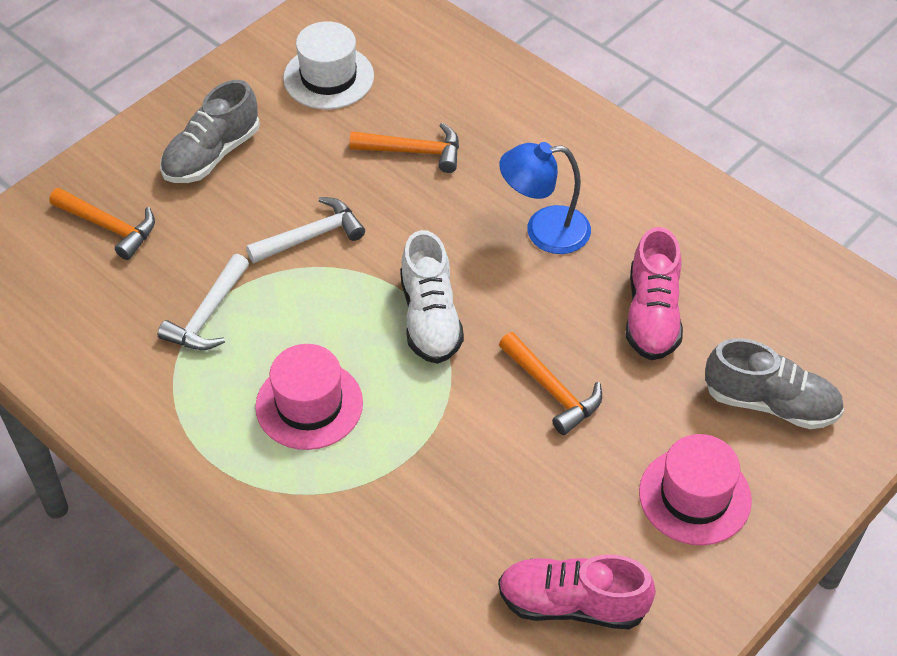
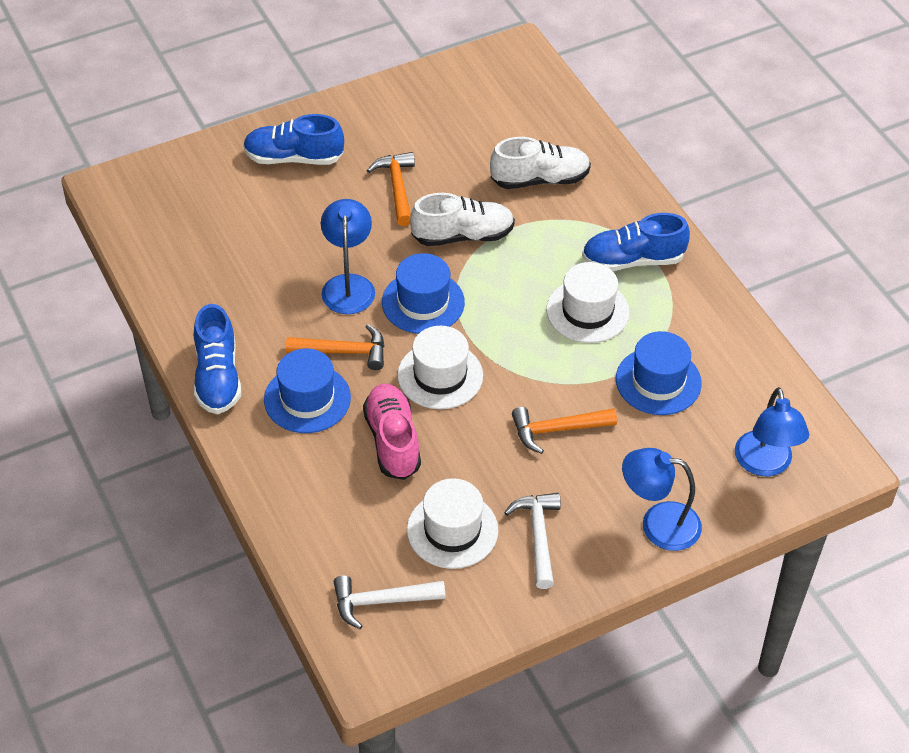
blue hat: 0 -> 3
blue lamp: 1 -> 3
blue shoe: 0 -> 3
grey shoe: 2 -> 0
pink hat: 2 -> 0
pink shoe: 2 -> 1
white hat: 1 -> 3
white shoe: 1 -> 2

